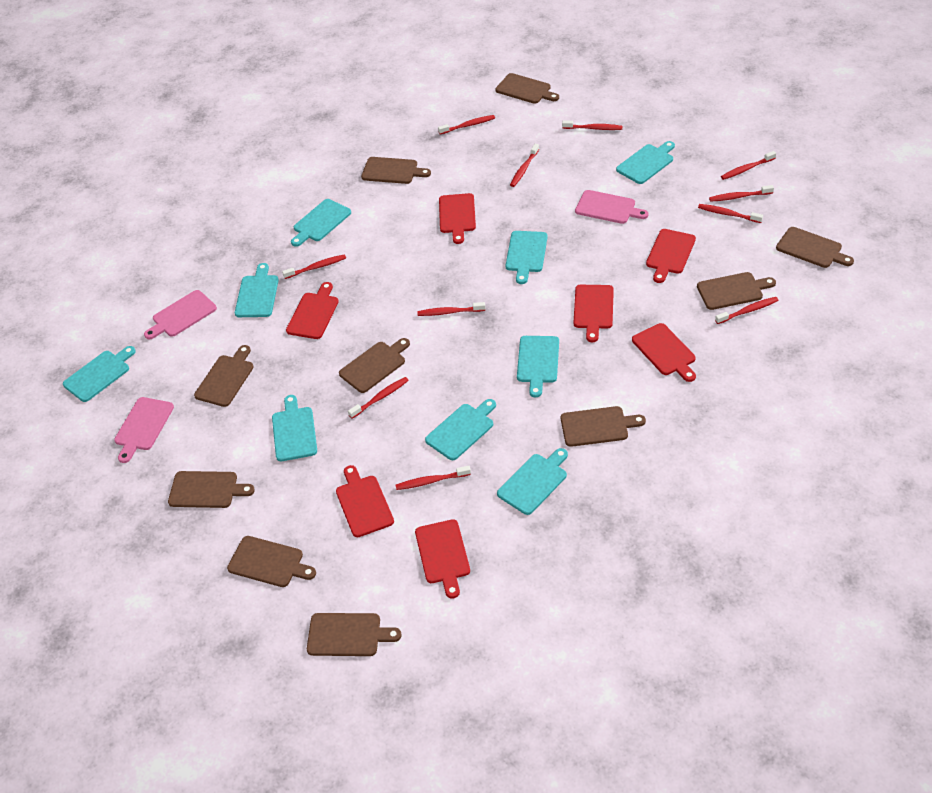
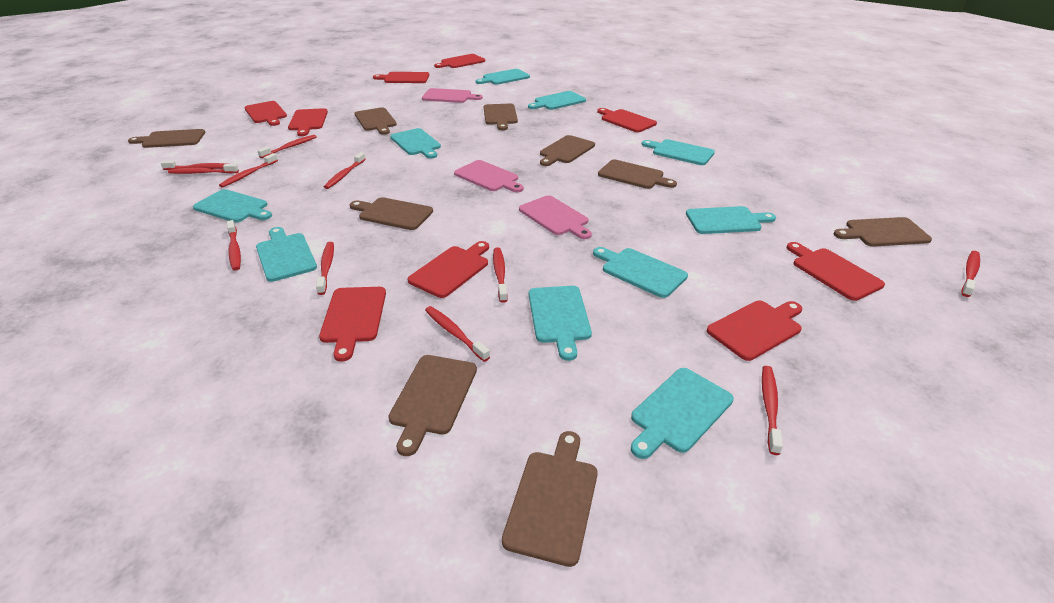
brown cutting board: 10 -> 9
red cutting board: 7 -> 9
turquoise cutting board: 9 -> 10

